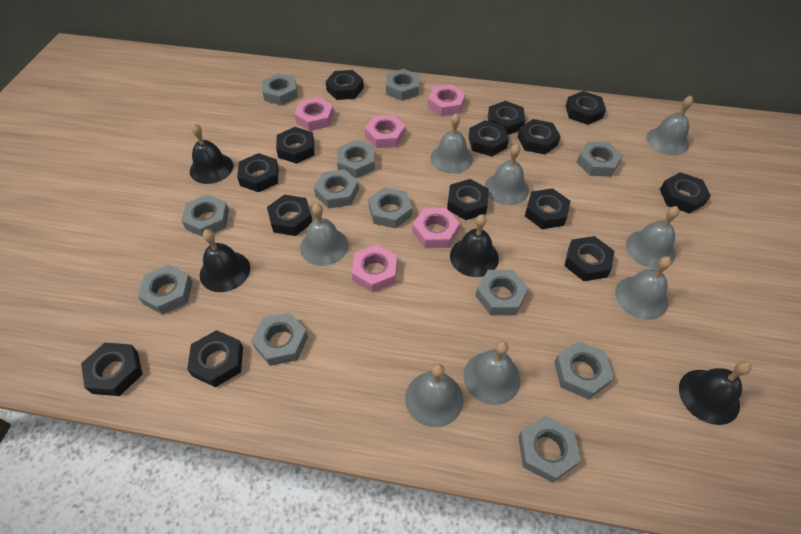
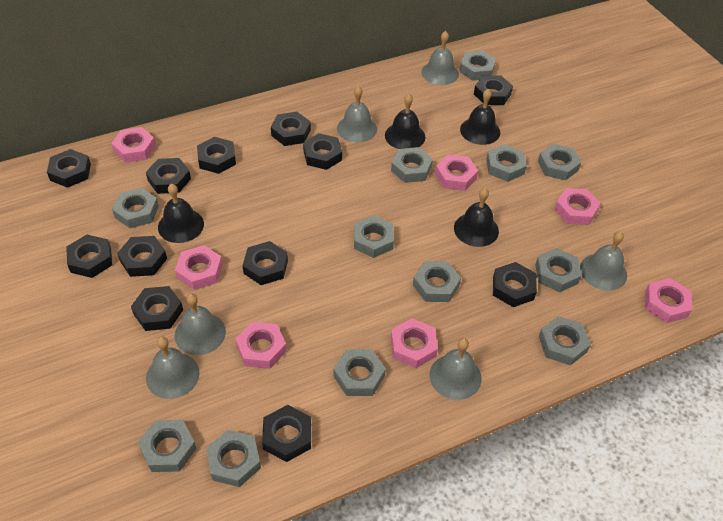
black nut: 14 -> 12
grey bell: 8 -> 6
pink nut: 5 -> 7

